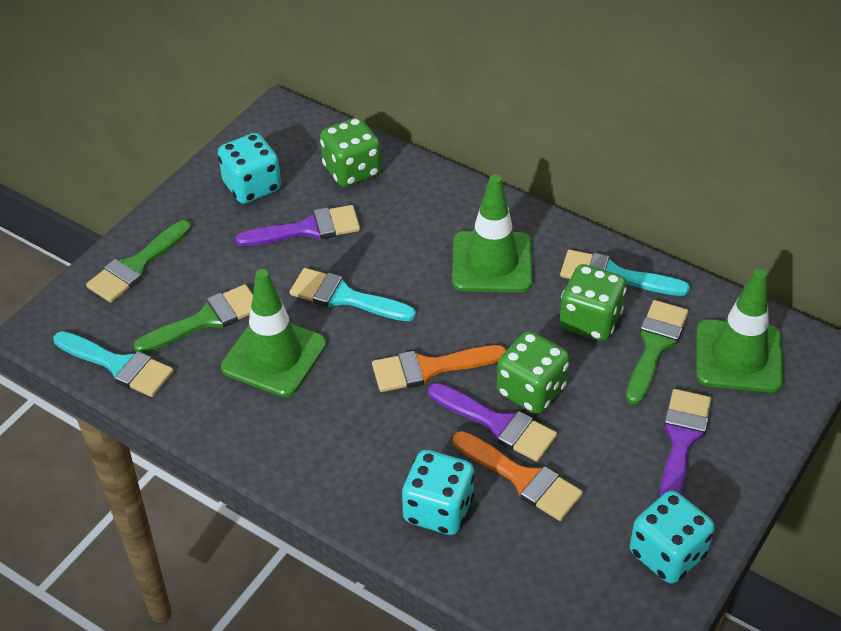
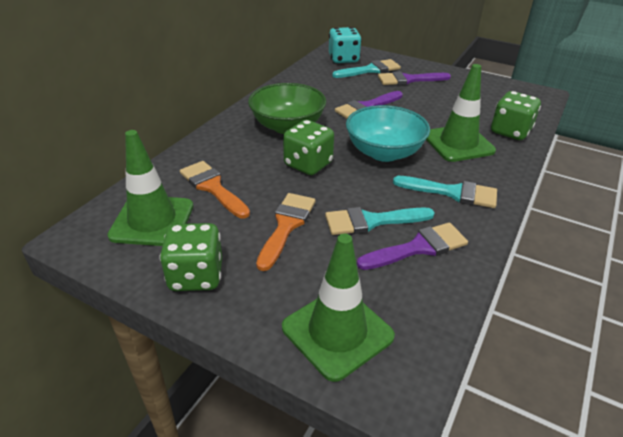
green bowl: 0 -> 1
green brush: 3 -> 0
turquoise bowl: 0 -> 1
turquoise dice: 3 -> 1

